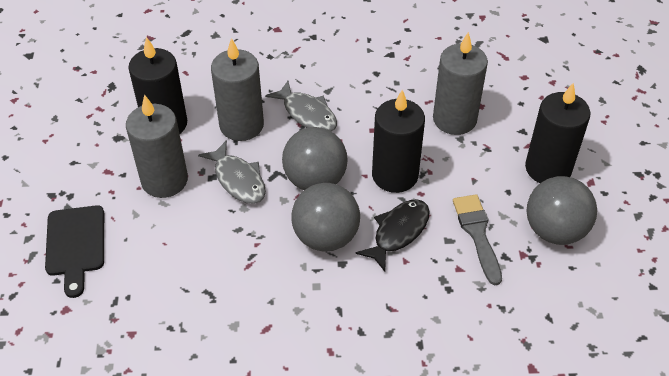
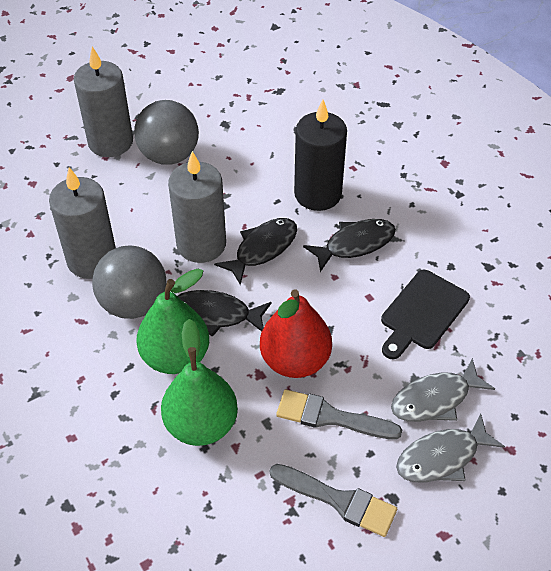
black candle: 3 -> 1
black fish: 1 -> 3
green pear: 0 -> 2
grey ball: 3 -> 2
grey brush: 1 -> 2
red pear: 0 -> 1

